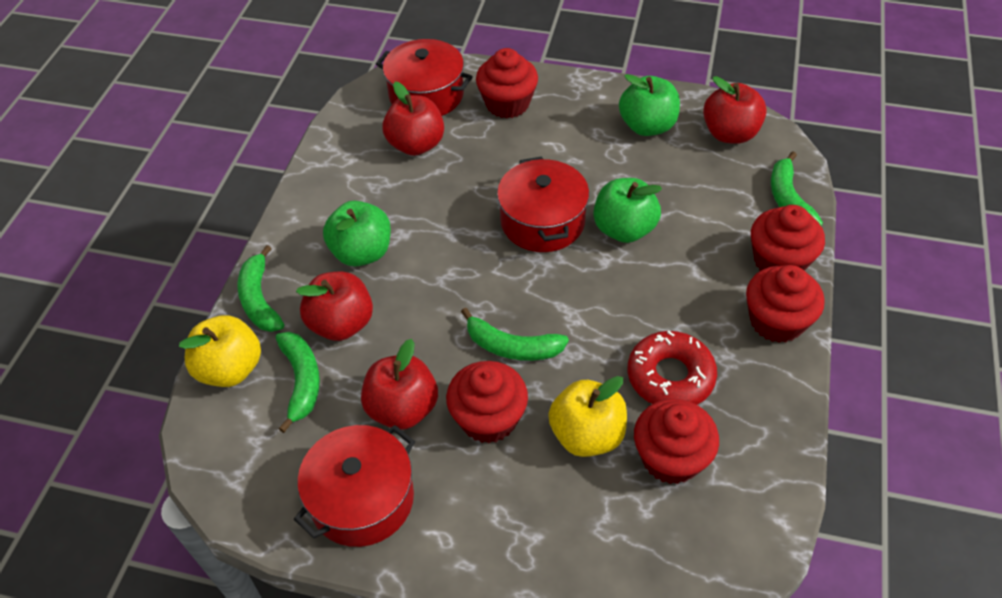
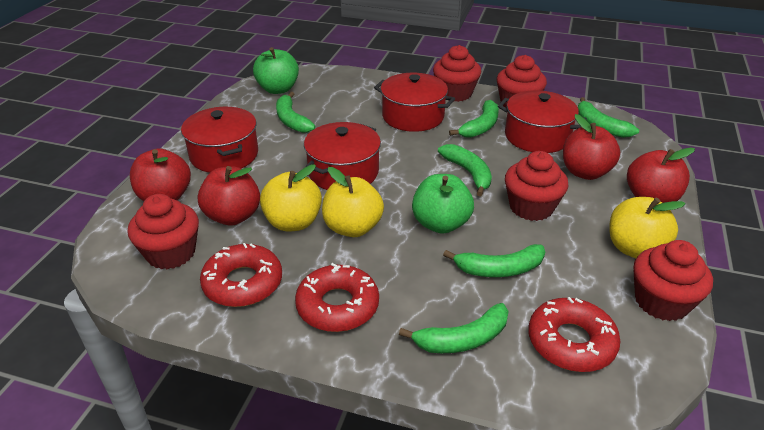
green apple: 3 -> 2
green banana: 4 -> 6
red donut: 1 -> 3
red pot: 3 -> 4
yellow apple: 2 -> 3

